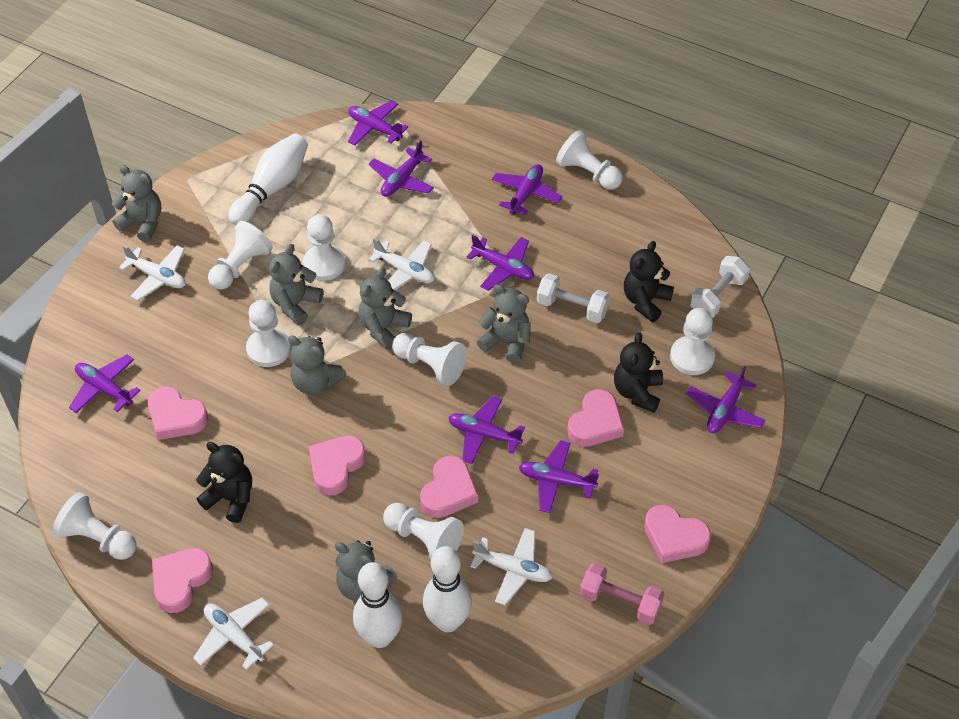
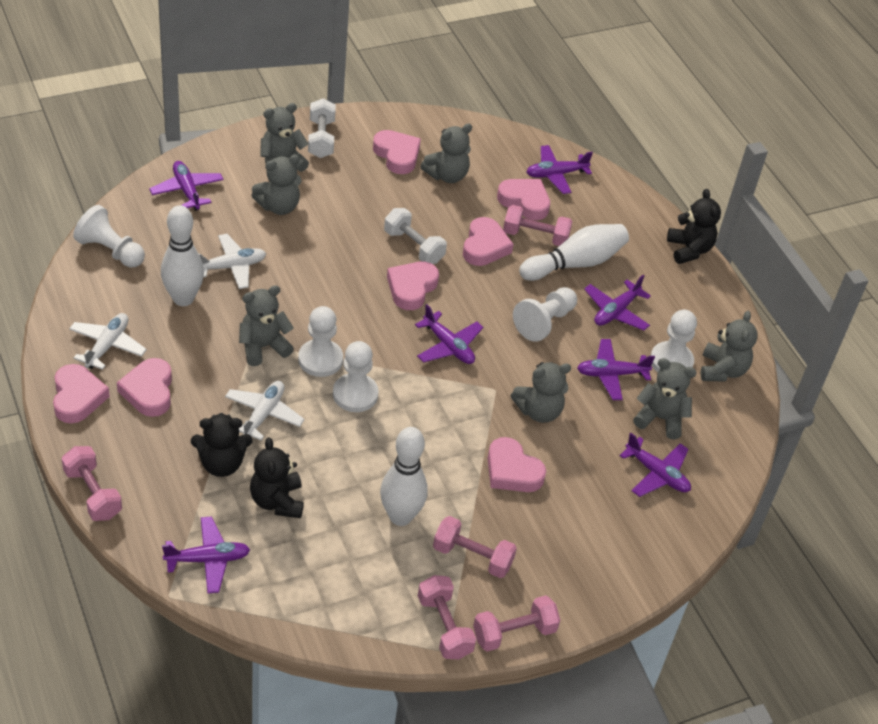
grey teddy bear: 6 -> 7
pink dumbbell: 1 -> 5
pink heart: 6 -> 7
purple plane: 8 -> 7
white pawn: 8 -> 5
white plane: 4 -> 3

